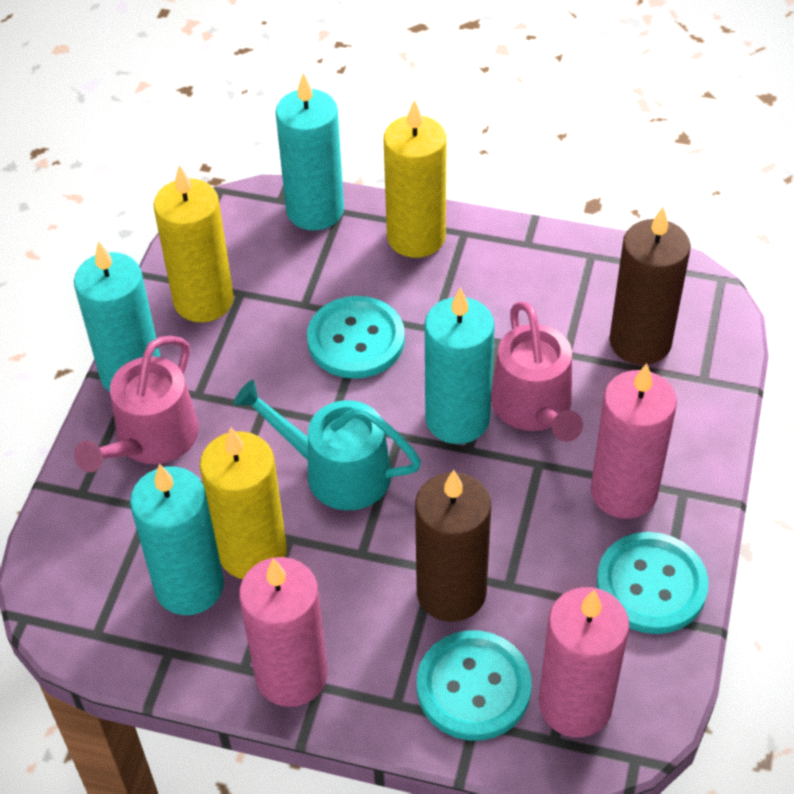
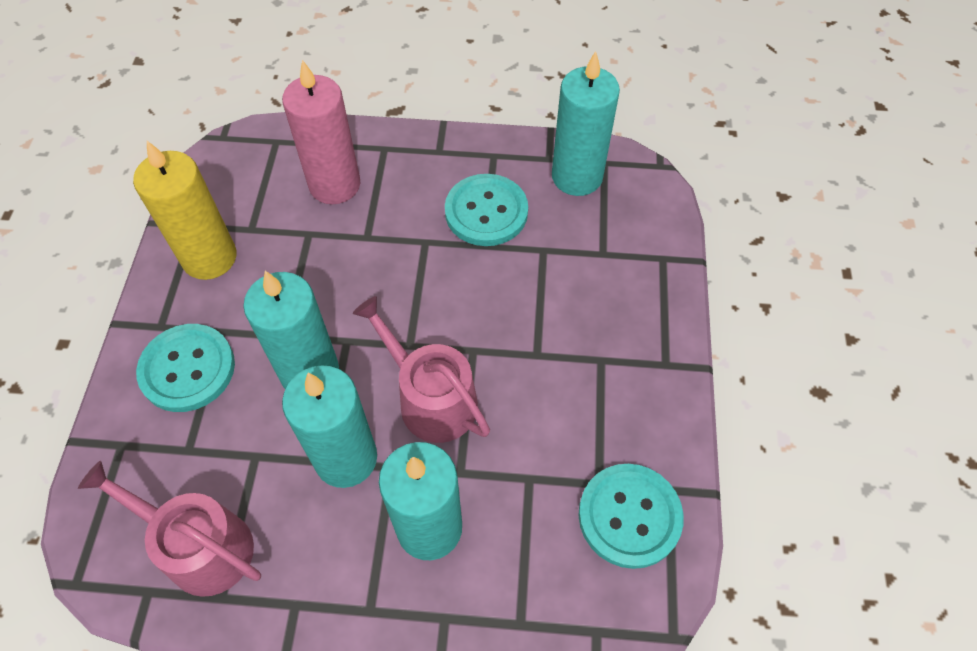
brown candle: 2 -> 0
pink candle: 3 -> 1
turquoise watering can: 1 -> 0
yellow candle: 3 -> 1

